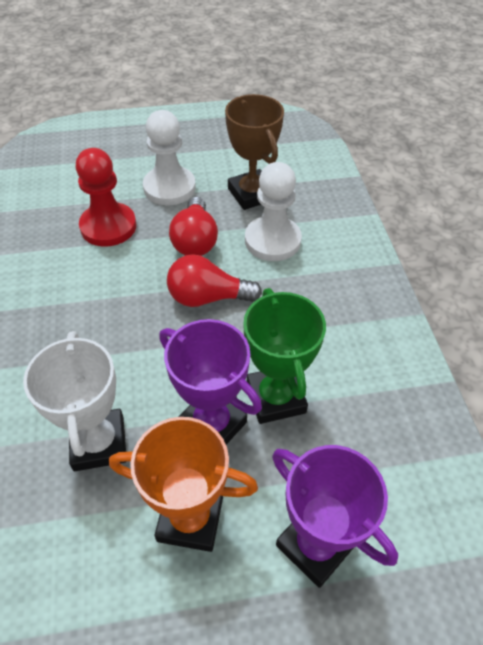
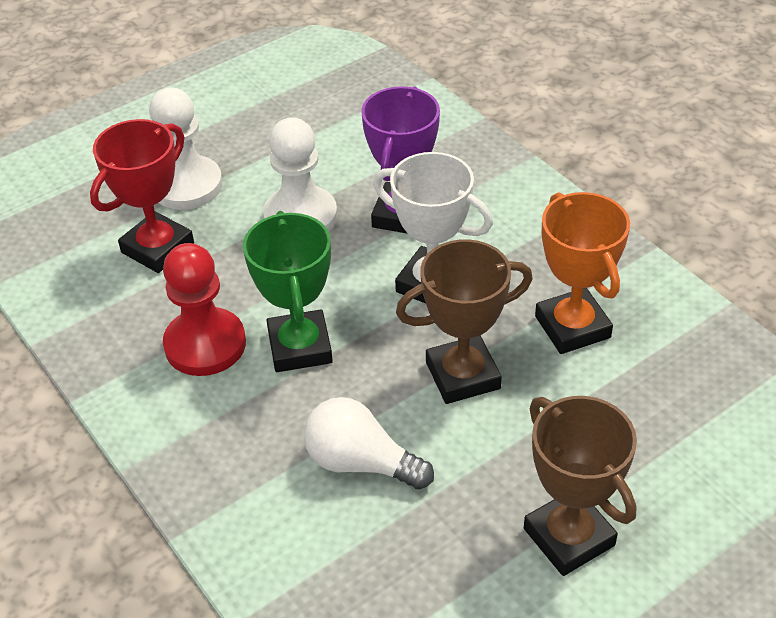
brown trophy: 1 -> 2
purple trophy: 2 -> 1
red light bulb: 2 -> 0
red trophy: 0 -> 1
white light bulb: 0 -> 1

